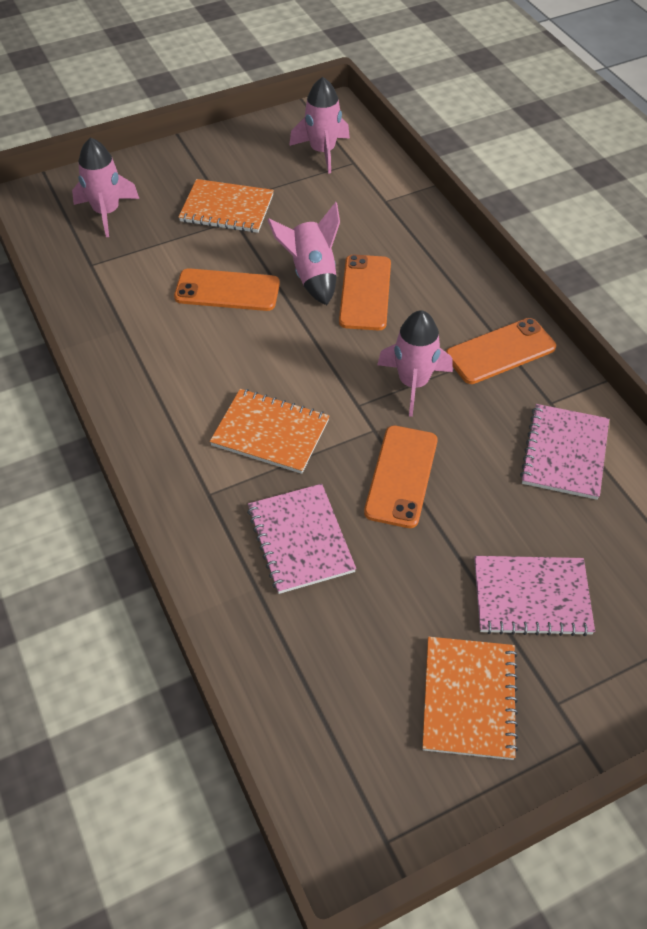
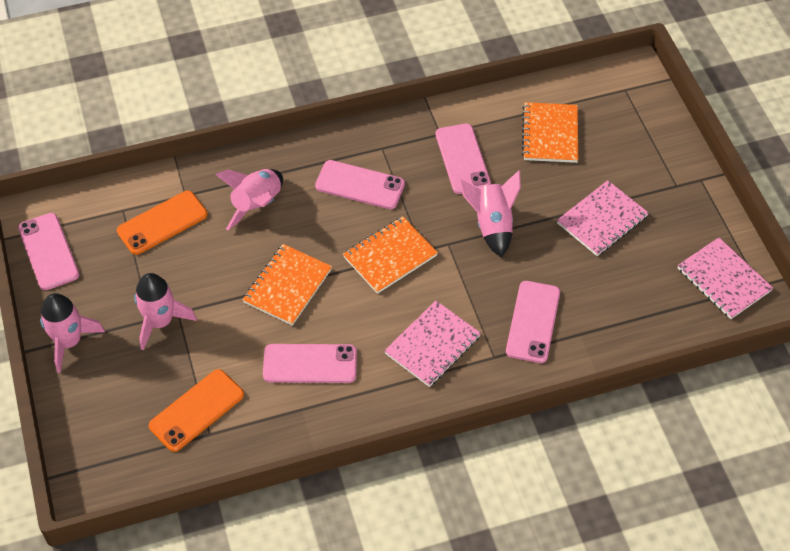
orange phone: 4 -> 2
pink phone: 0 -> 5

